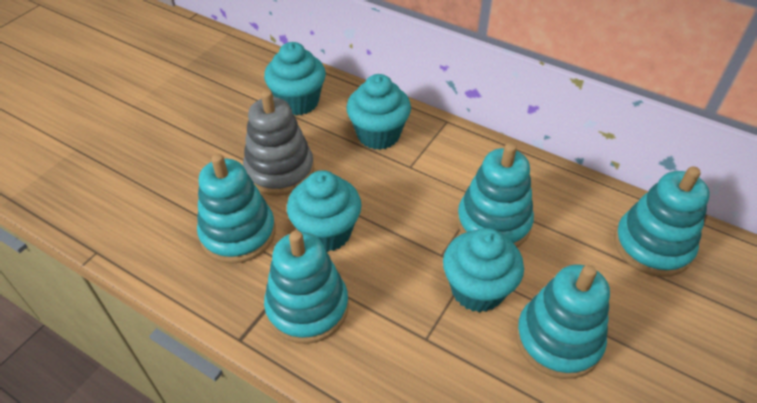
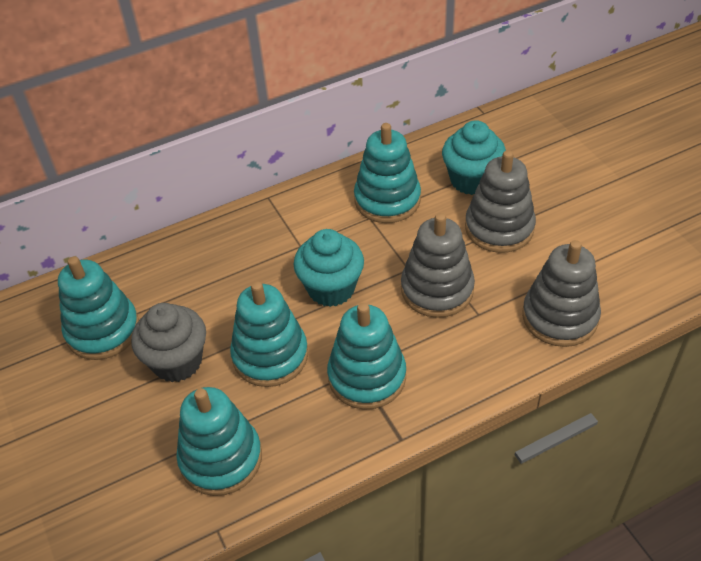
grey cupcake: 0 -> 1
grey stacking toy: 1 -> 3
turquoise cupcake: 4 -> 2

